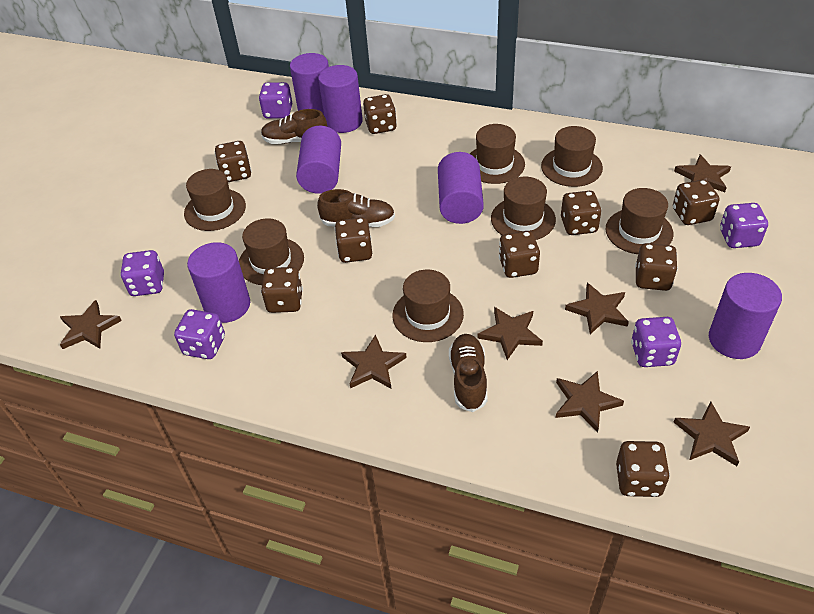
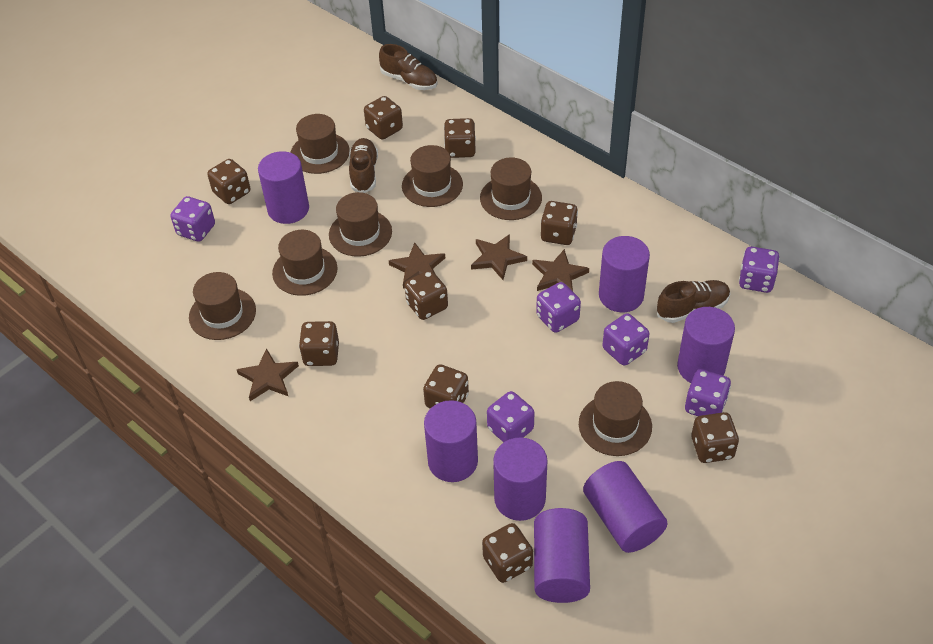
brown star: 7 -> 4
purple cylinder: 6 -> 7
purple dice: 5 -> 6

